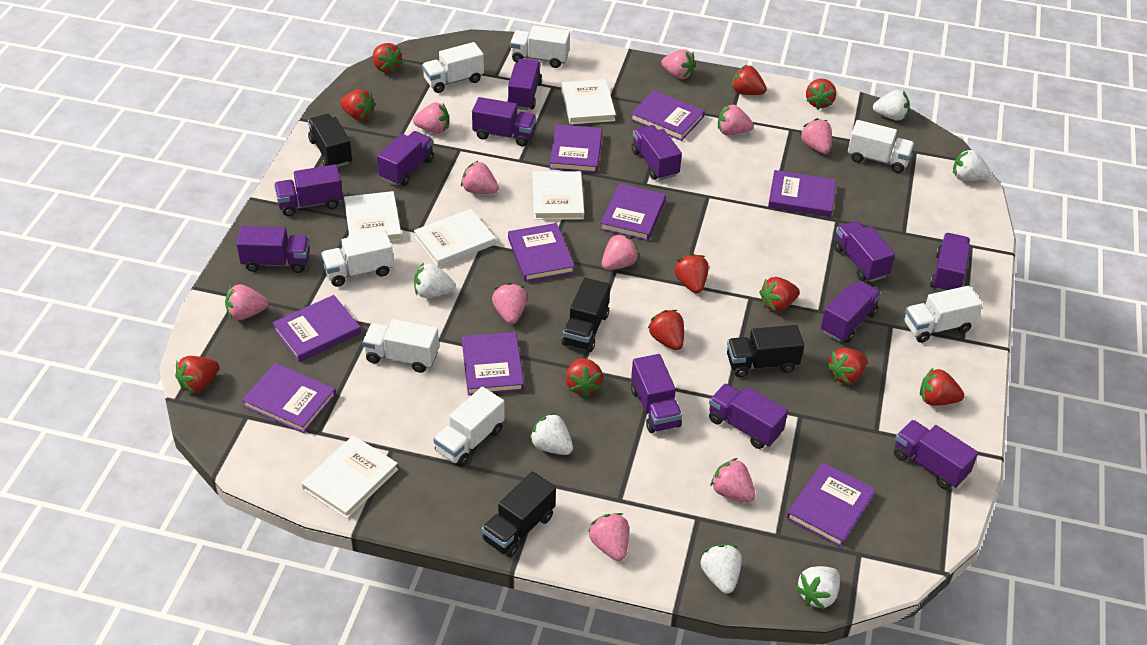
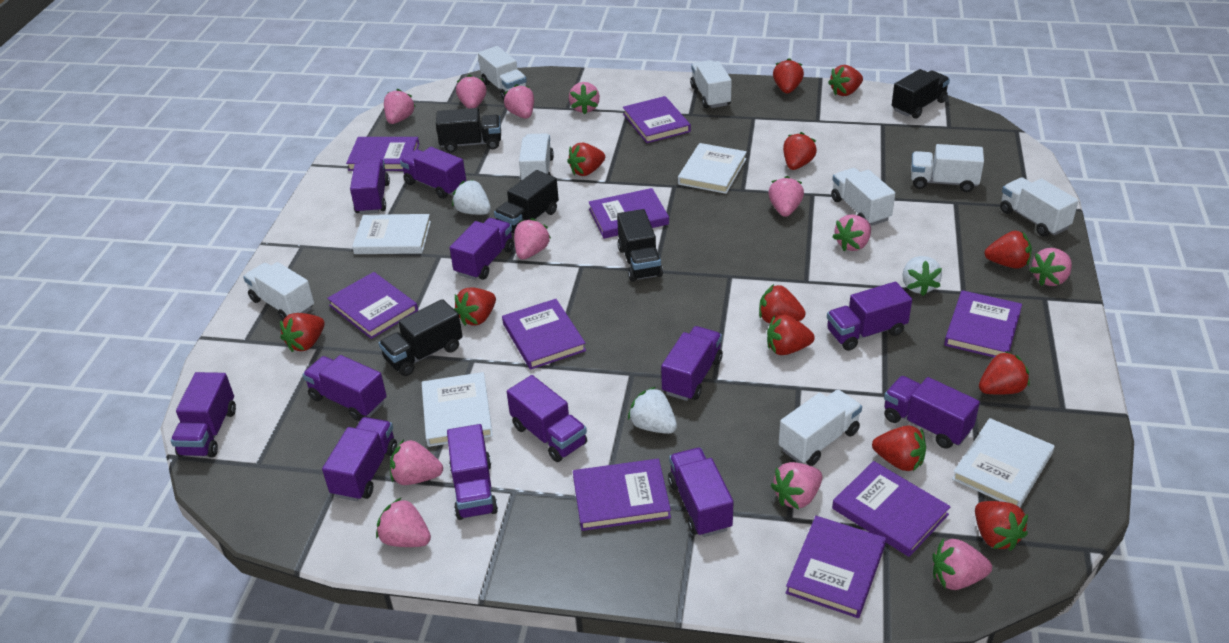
black truck: 4 -> 5
pink strawberry: 10 -> 12
red strawberry: 11 -> 12
white book: 5 -> 4
white strawberry: 6 -> 3
white truck: 7 -> 8

